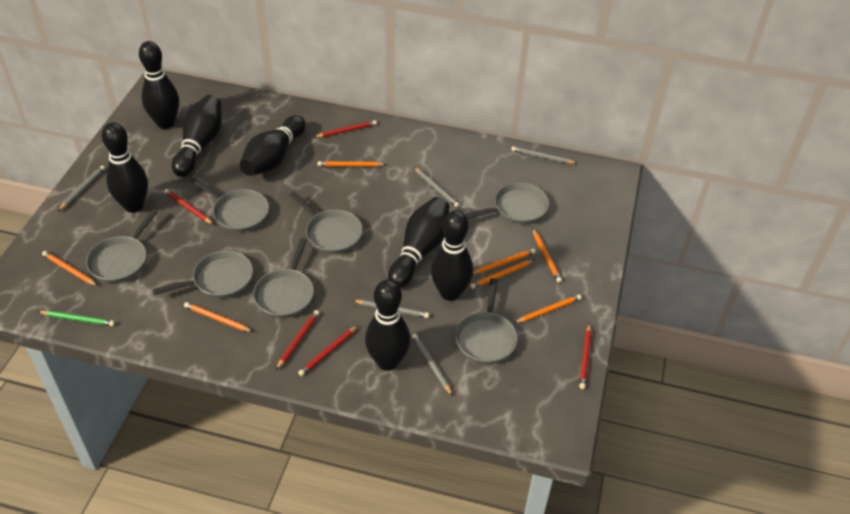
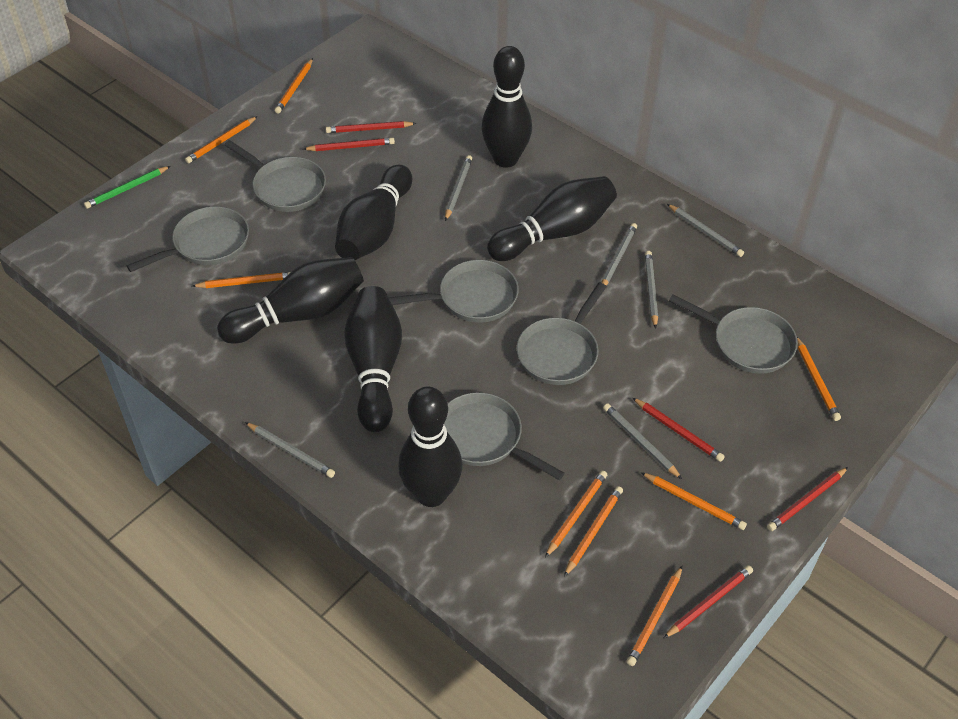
black bowling pin: 7 -> 6
grey pan: 7 -> 6
grey pencil: 5 -> 6
orange pencil: 7 -> 8

